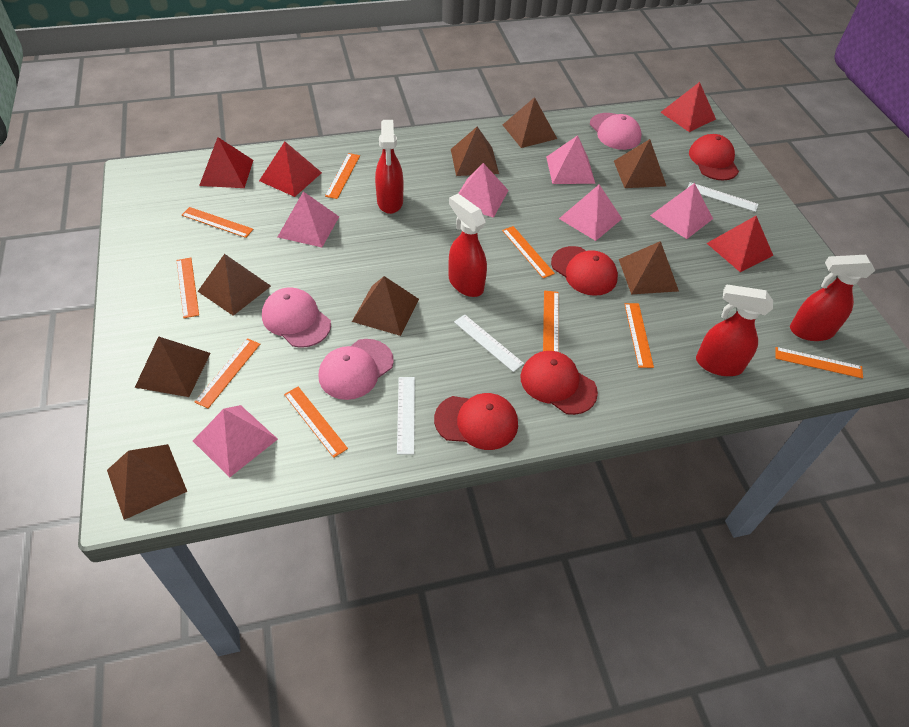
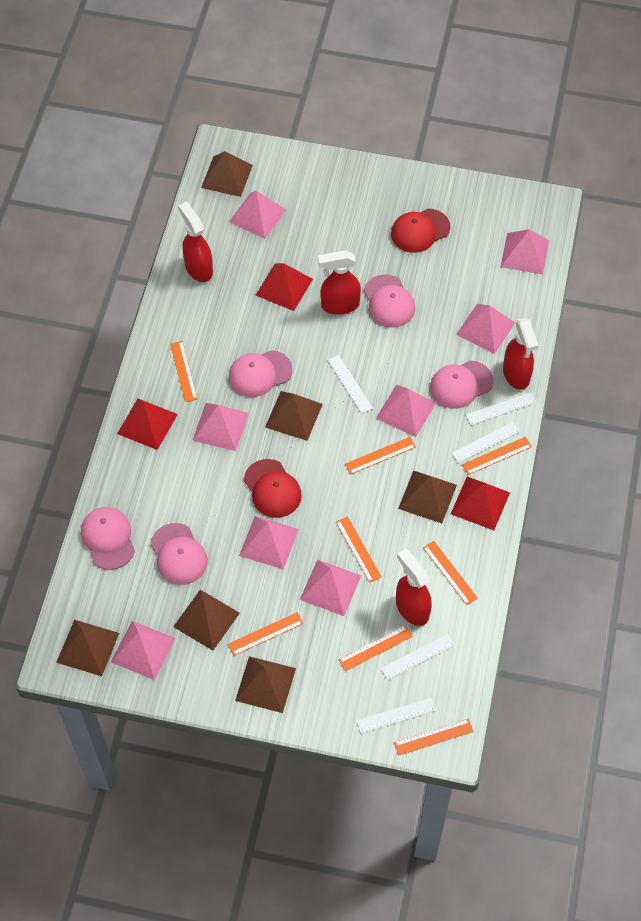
brown pyramid: 8 -> 6
orange ruler: 9 -> 8
pink cap: 3 -> 5
pink pyramid: 6 -> 8
red cap: 4 -> 2
red pyramid: 4 -> 3
white ruler: 3 -> 5

